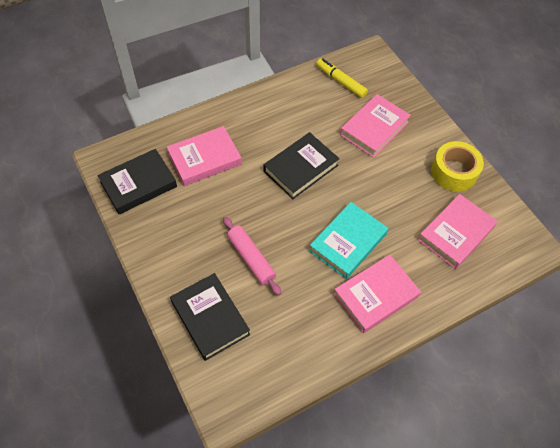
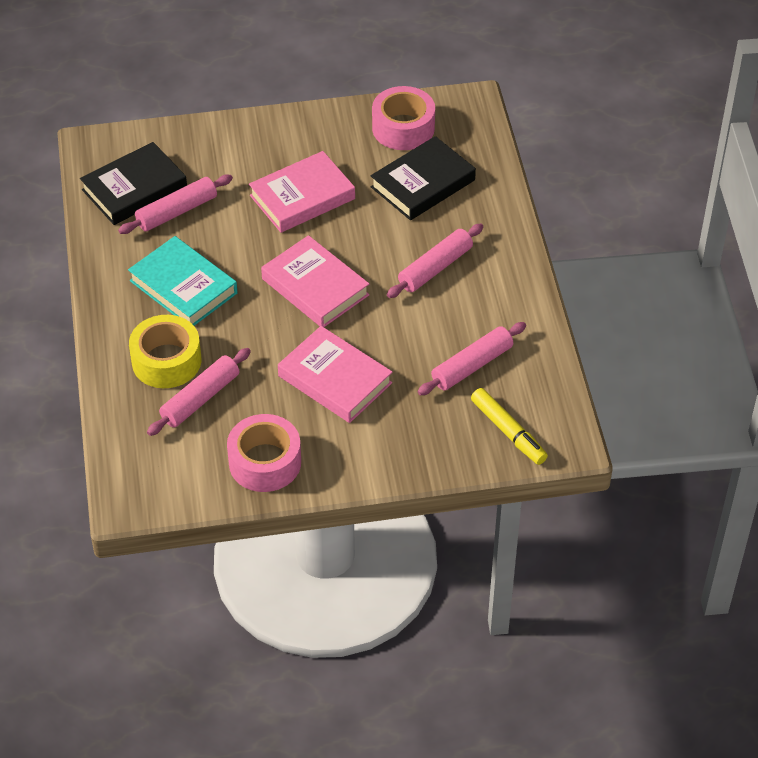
black book: 3 -> 2
pink book: 4 -> 3
pink rolling pin: 1 -> 4
pink tape: 0 -> 2

